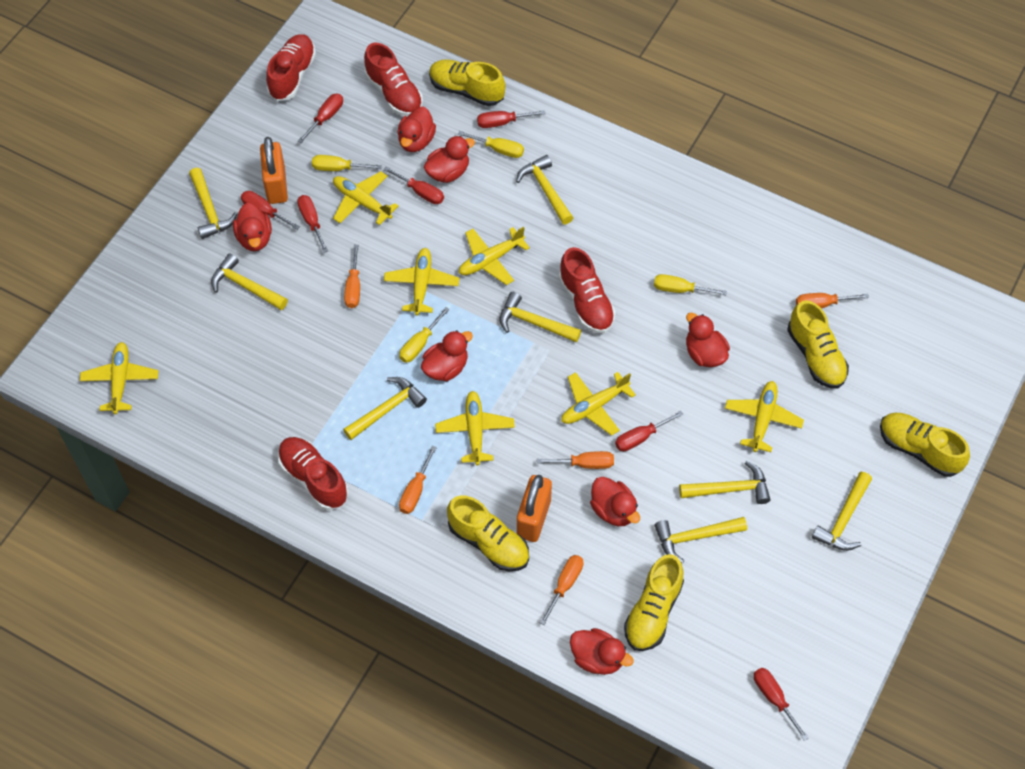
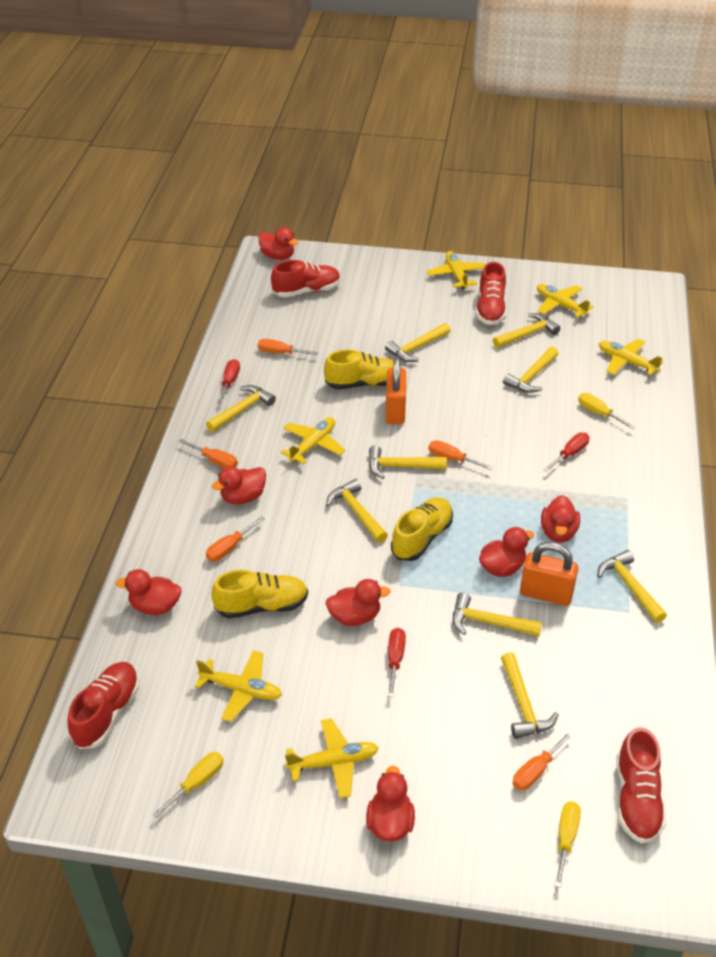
red screwdriver: 7 -> 3
yellow hammer: 8 -> 9
yellow plane: 7 -> 6
yellow screwdriver: 4 -> 3
yellow shoe: 5 -> 3

